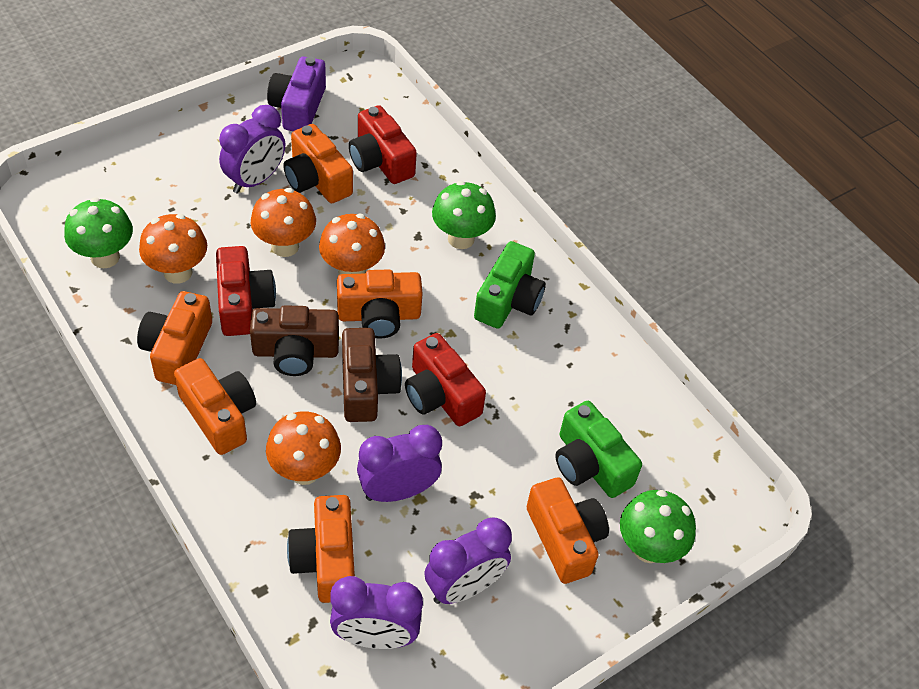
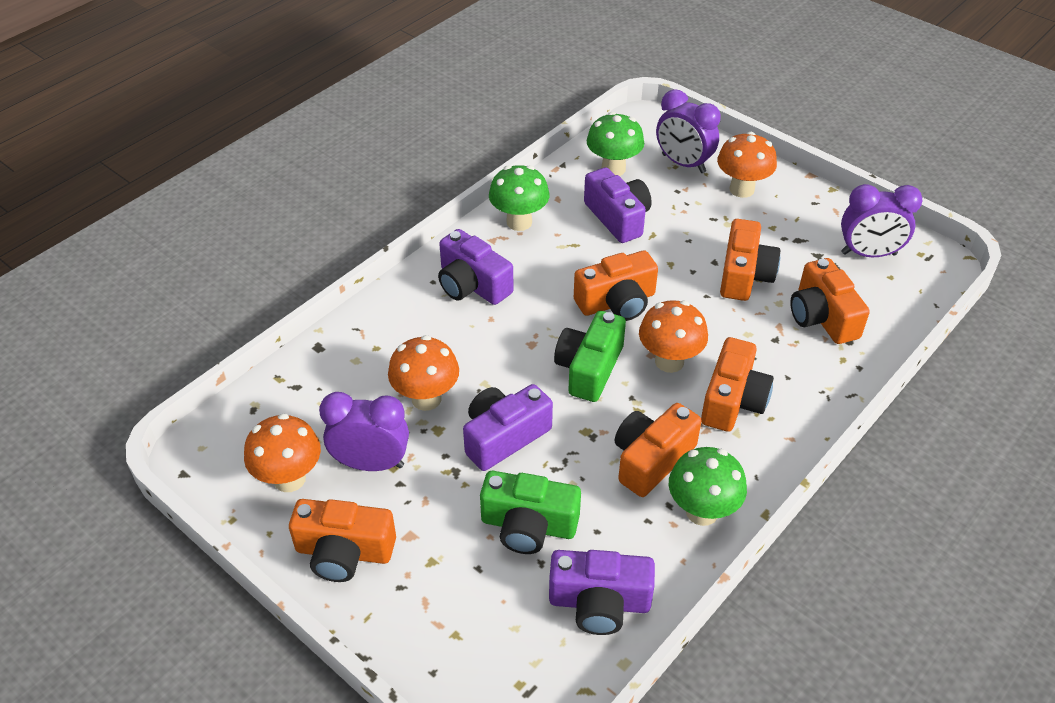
brown camera: 2 -> 0
purple camera: 1 -> 4
purple clock: 4 -> 3
red camera: 3 -> 0

